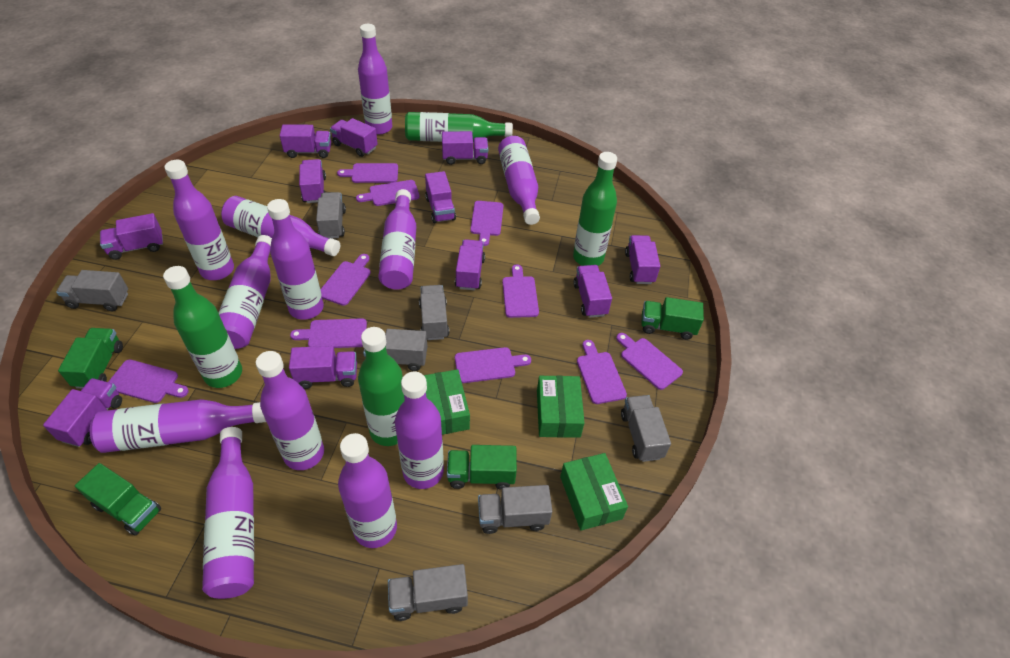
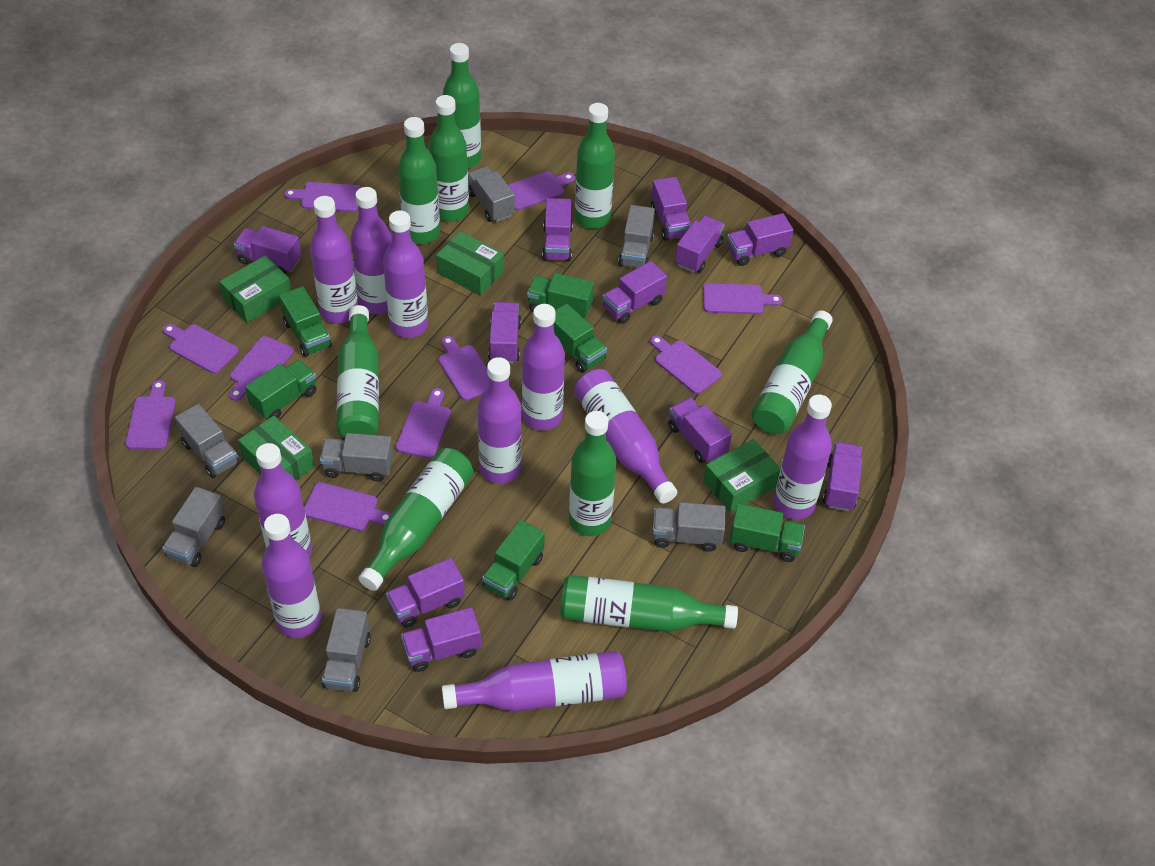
green bottle: 4 -> 9
green box: 3 -> 4
green truck: 4 -> 6
purple bottle: 12 -> 10

